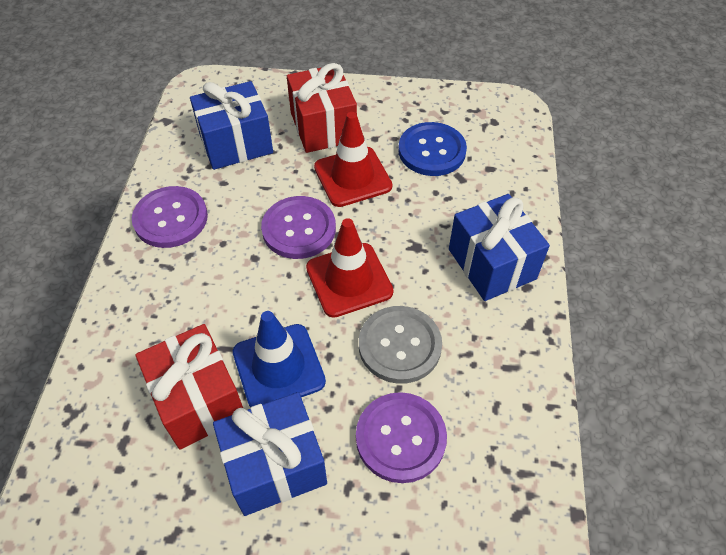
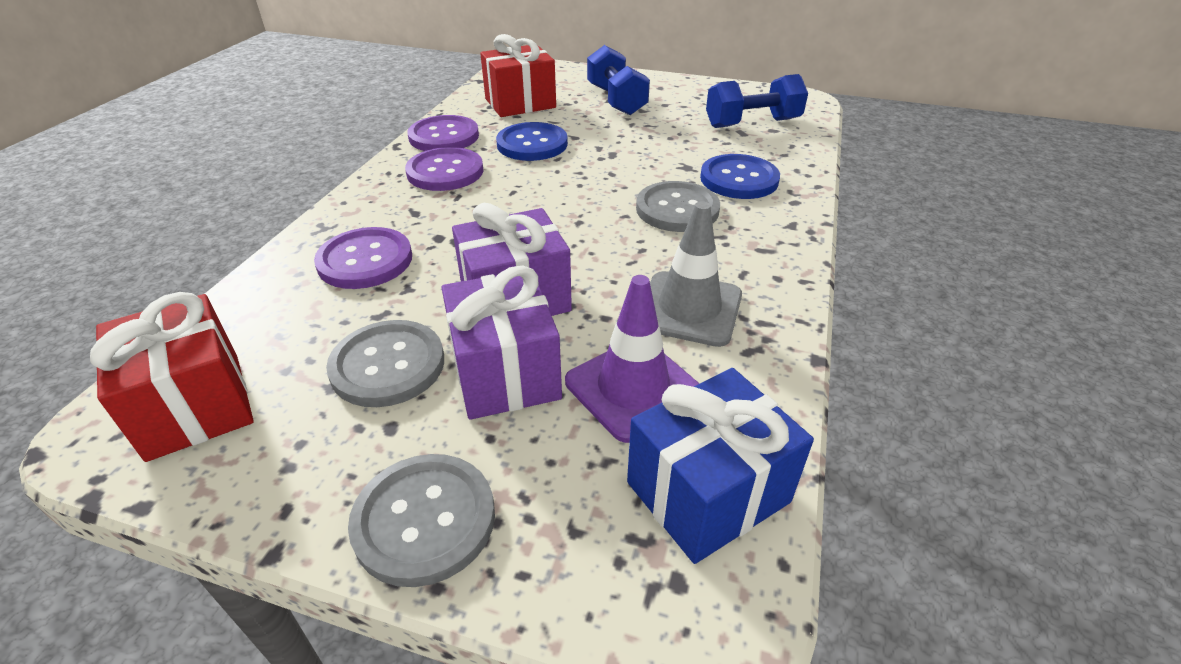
blue button: 1 -> 2
blue dumbbell: 0 -> 2
blue gift: 3 -> 1
blue traffic cone: 1 -> 0
grey button: 1 -> 3
grey traffic cone: 0 -> 1
purple gift: 0 -> 2
purple traffic cone: 0 -> 1
red traffic cone: 2 -> 0

